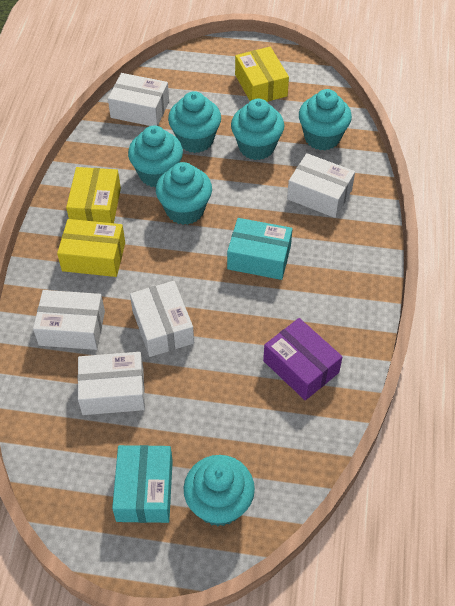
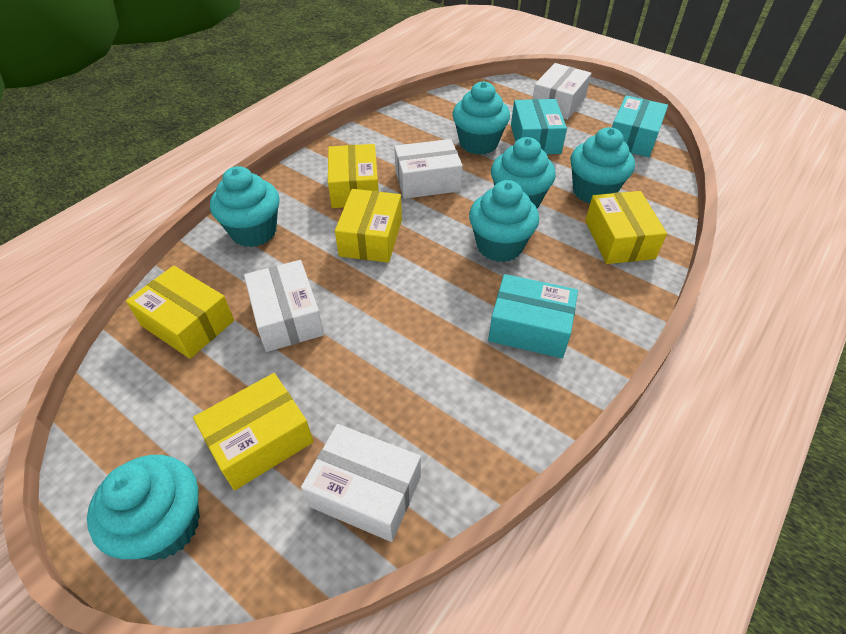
purple box: 1 -> 0
turquoise box: 2 -> 3
white box: 5 -> 4
yellow box: 3 -> 5

